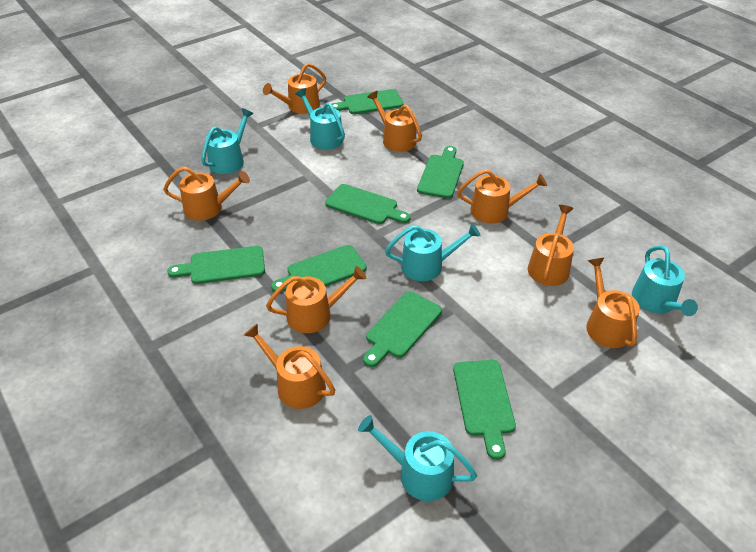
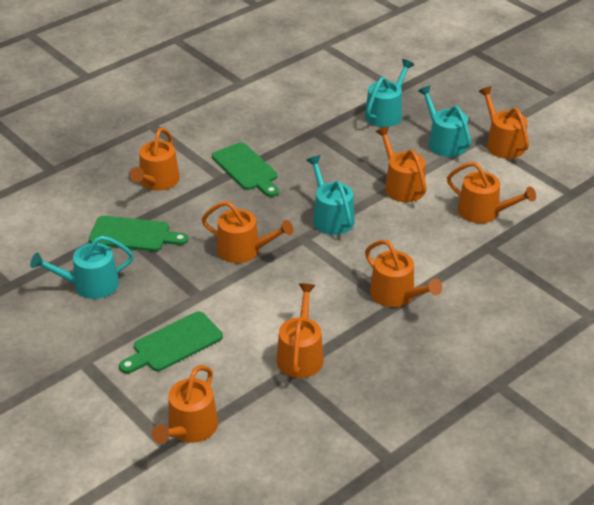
green cutting board: 7 -> 3
turquoise watering can: 5 -> 4

